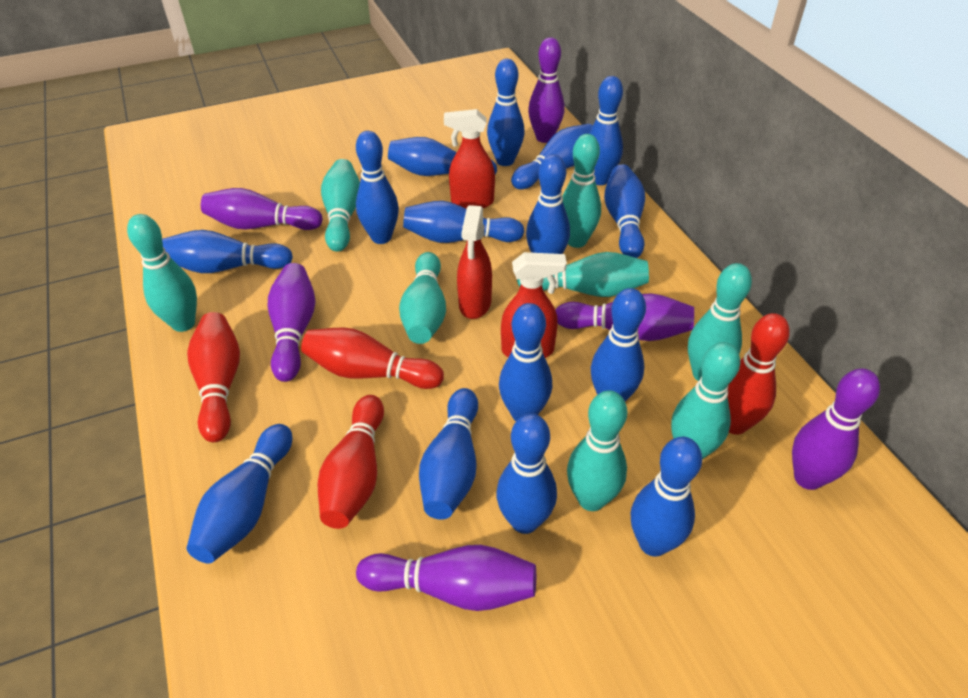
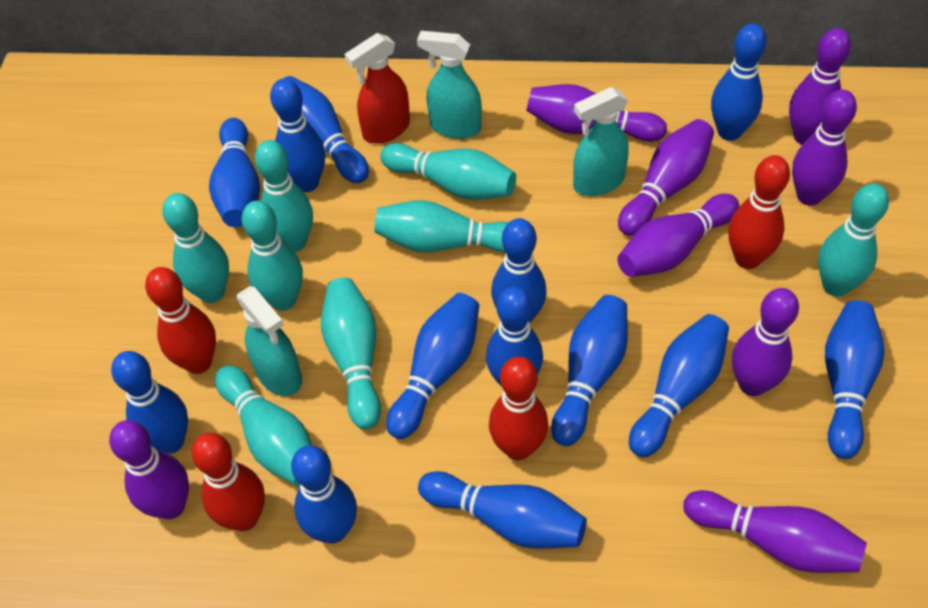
blue bowling pin: 15 -> 13
purple bowling pin: 6 -> 8
red spray bottle: 3 -> 1
turquoise spray bottle: 0 -> 3

